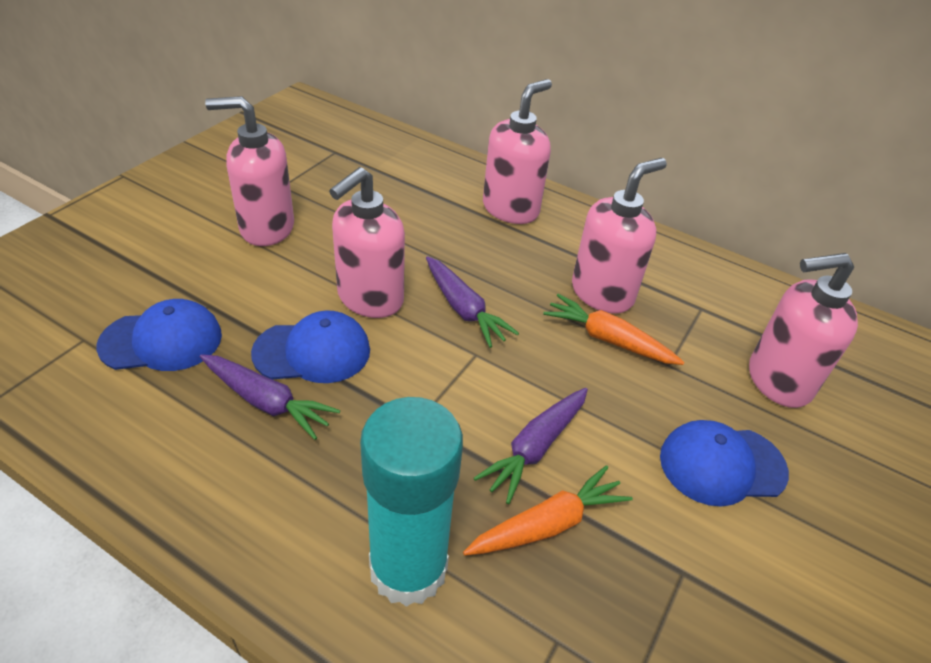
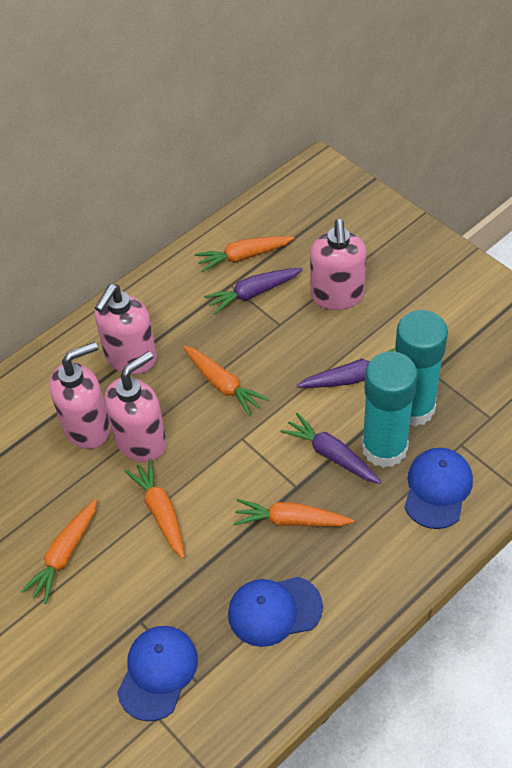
orange carrot: 2 -> 5
pink soap dispenser: 5 -> 4
turquoise glue stick: 1 -> 2

